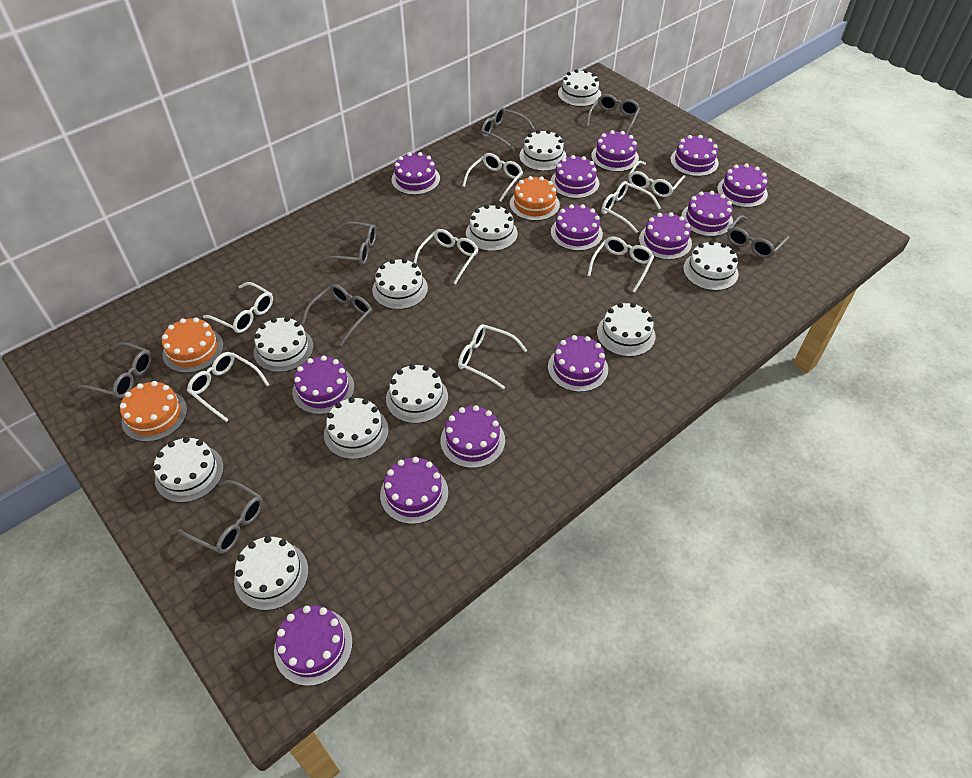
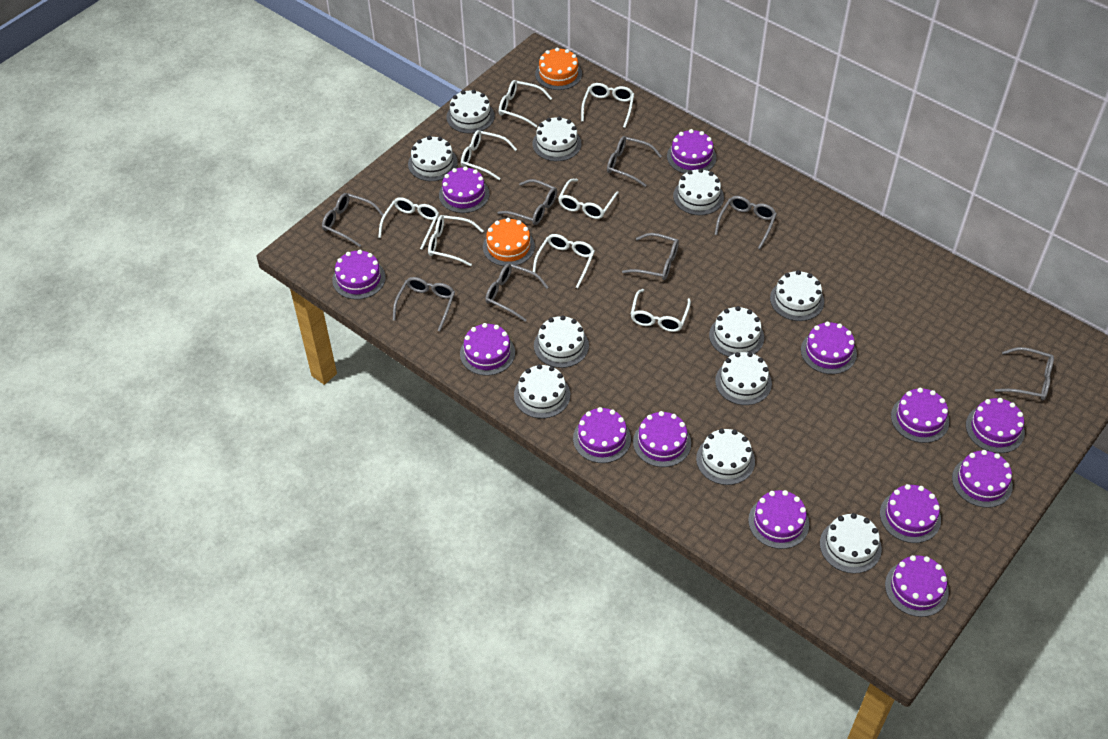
grey glasses: 7 -> 8
orange cake: 3 -> 2

